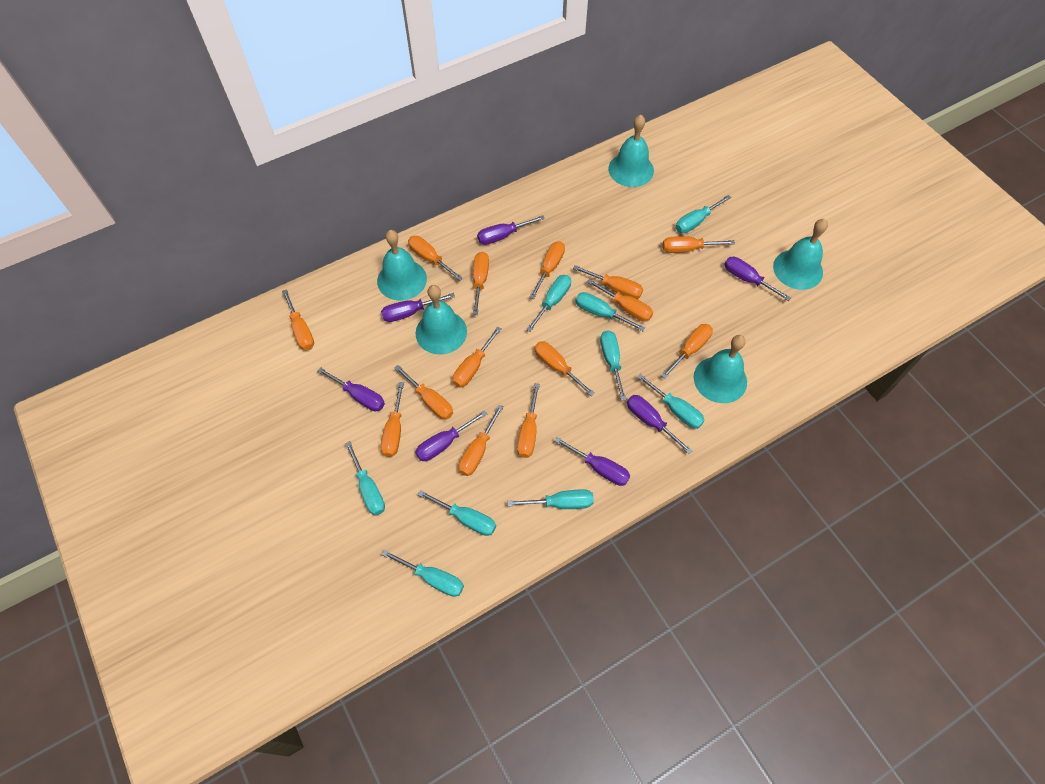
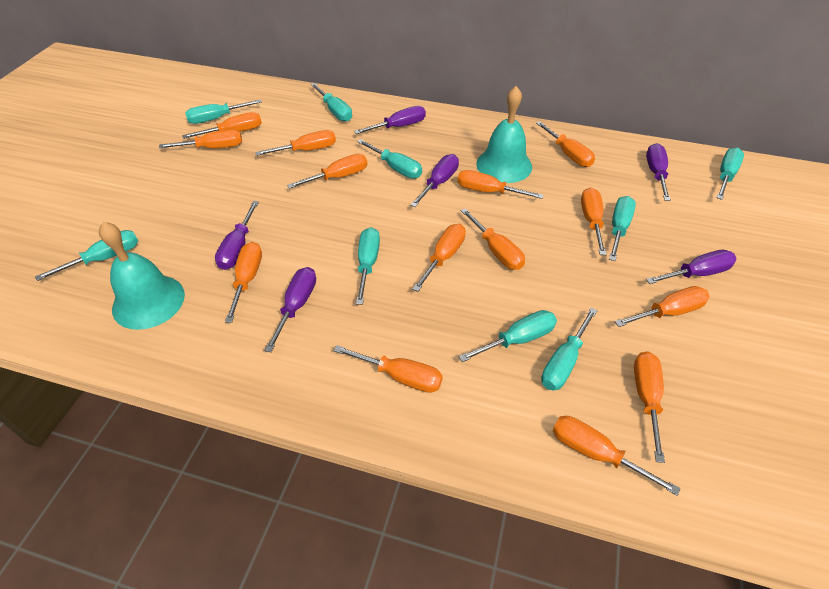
purple screwdriver: 7 -> 6
turquoise bell: 5 -> 2

